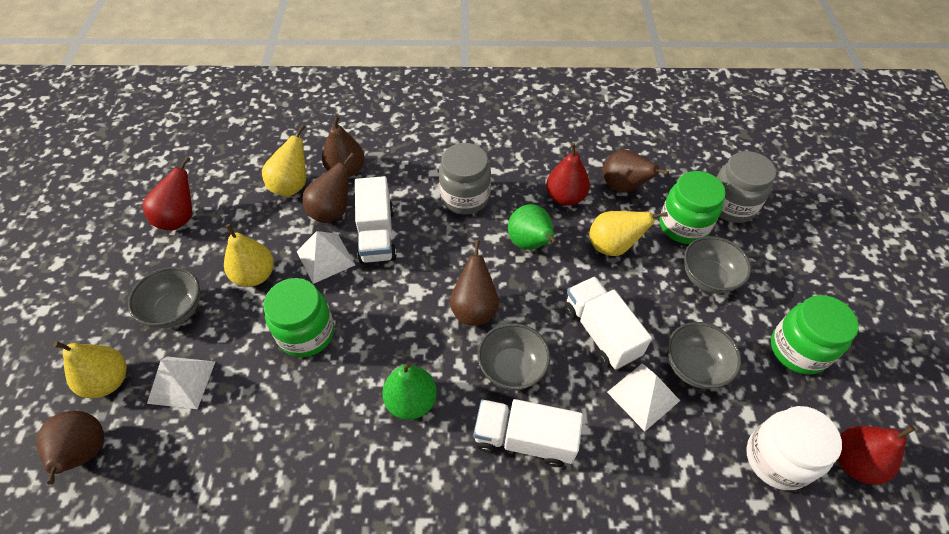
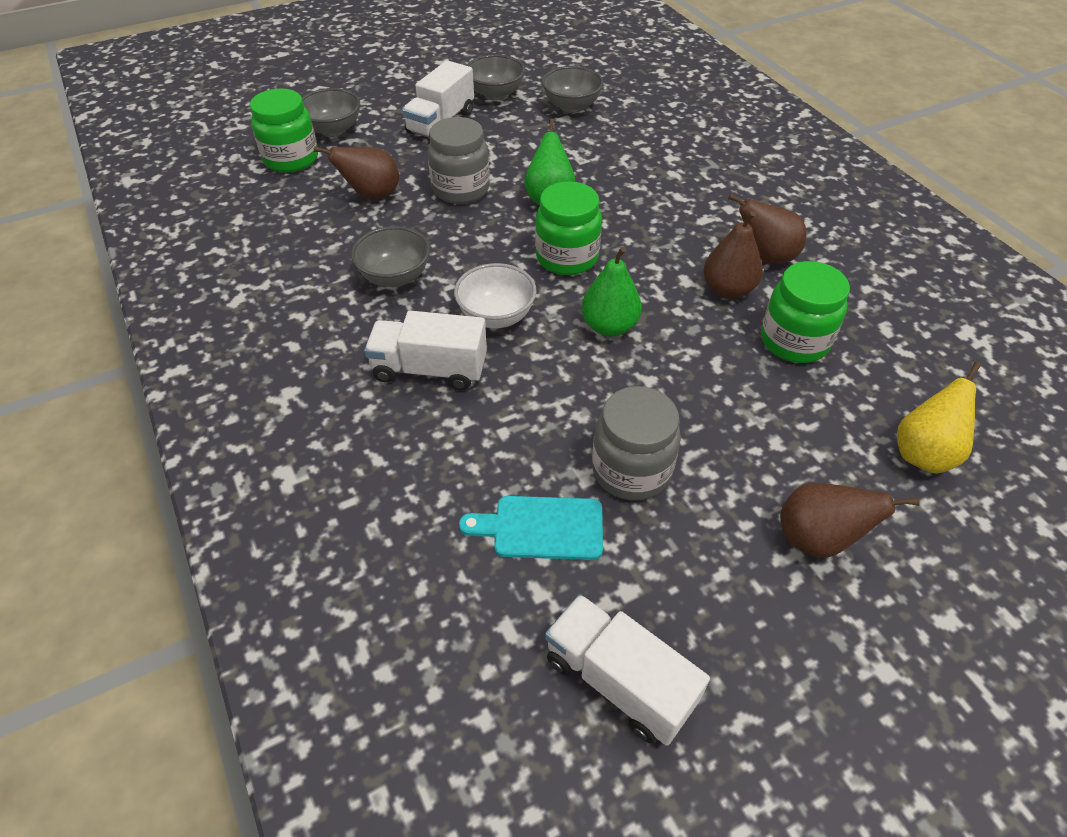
brown pear: 5 -> 4
red pear: 3 -> 0
turquoise cutting board: 0 -> 1
white bowl: 0 -> 1
white jar: 1 -> 0
white pyramid: 3 -> 0
yellow pear: 4 -> 1

